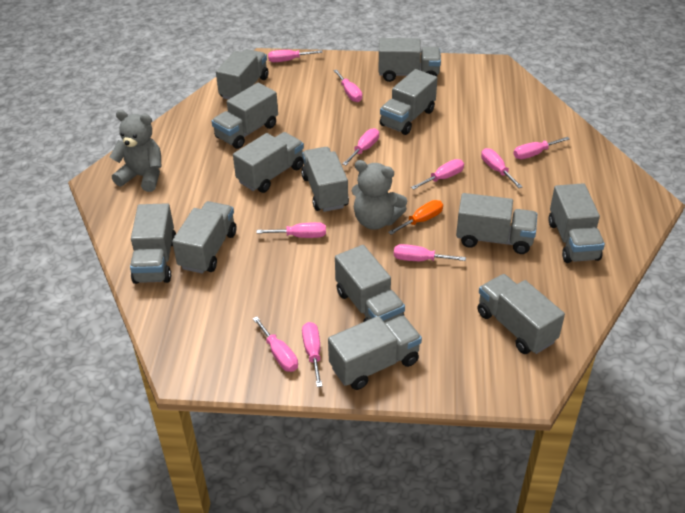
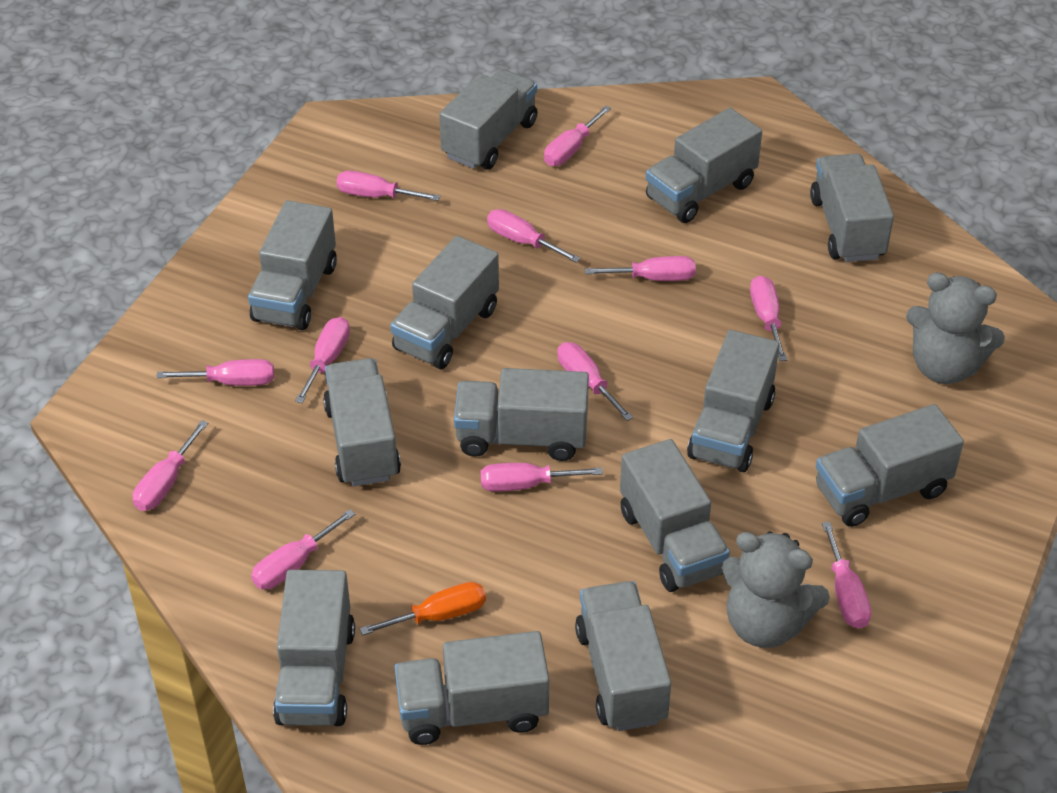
pink screwdriver: 10 -> 12

